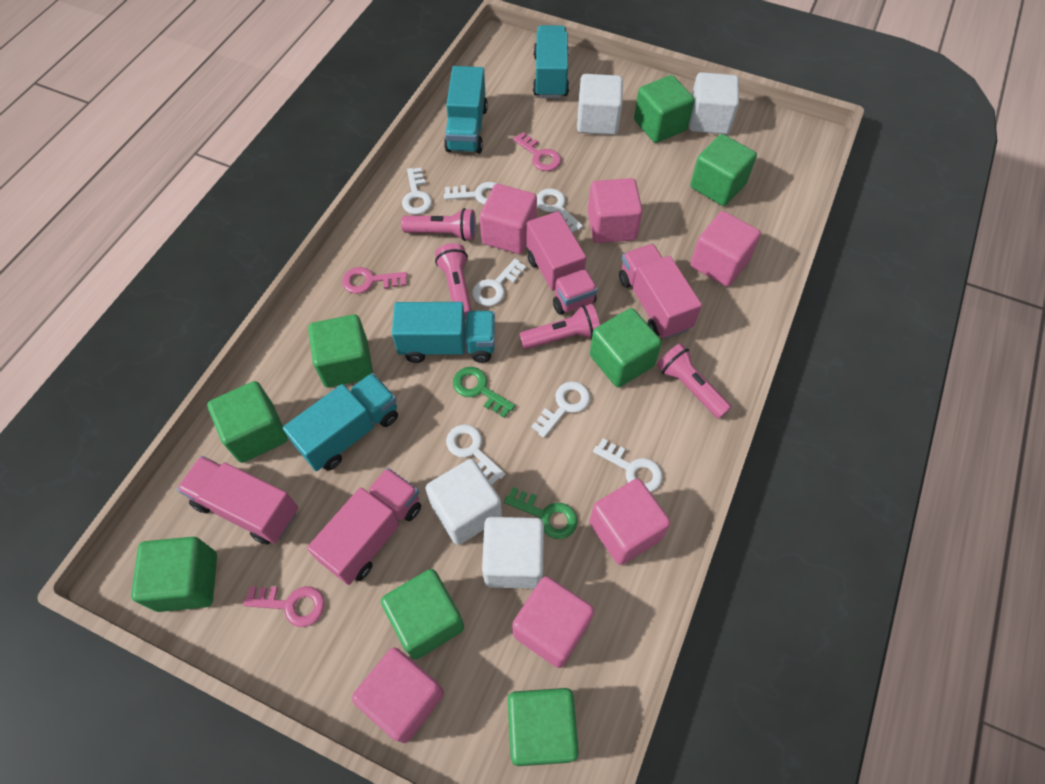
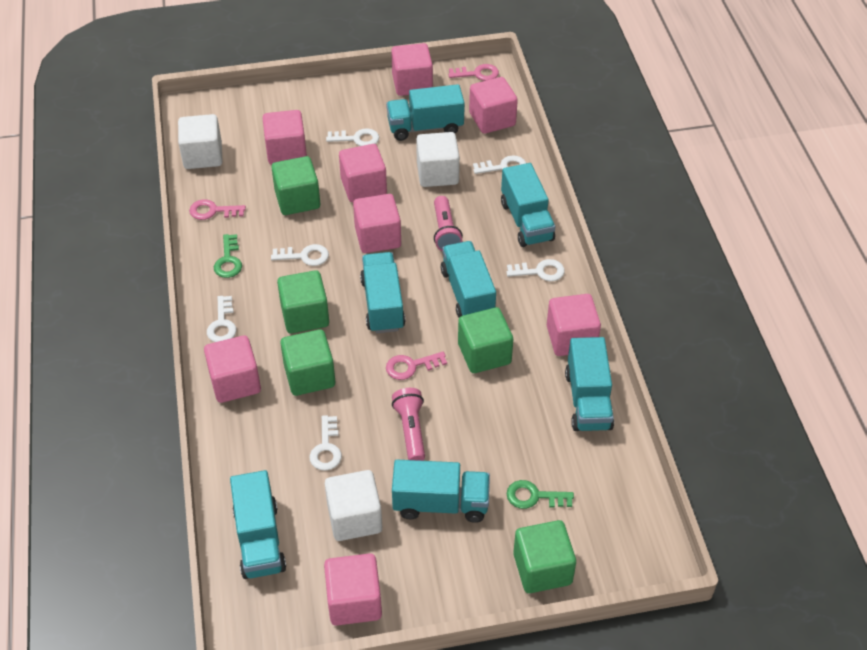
green cube: 8 -> 5
pink cube: 6 -> 8
pink flashlight: 4 -> 2
pink truck: 4 -> 0
turquoise truck: 4 -> 7
white cube: 4 -> 3
white key: 7 -> 6

